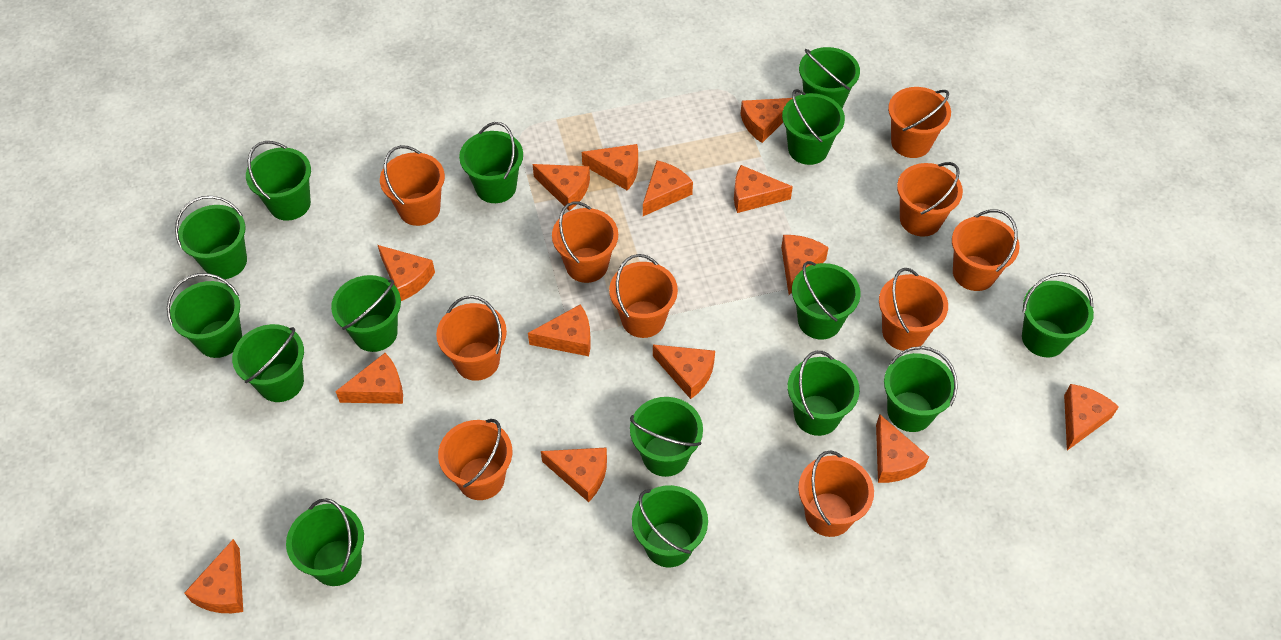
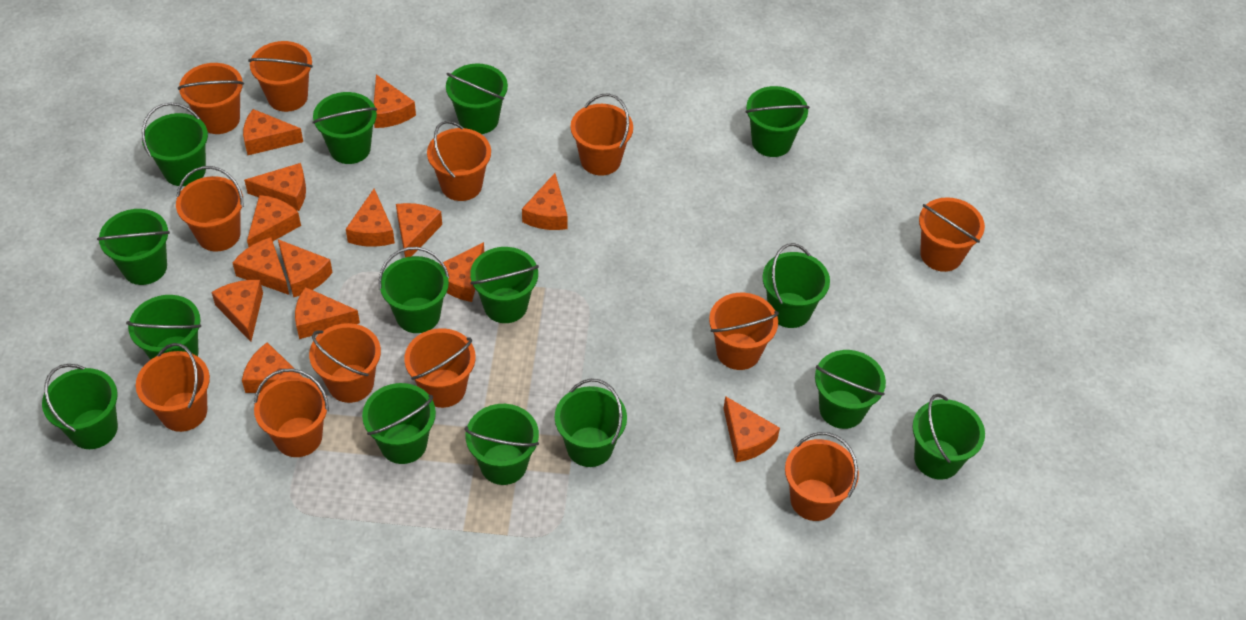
orange bucket: 10 -> 12

